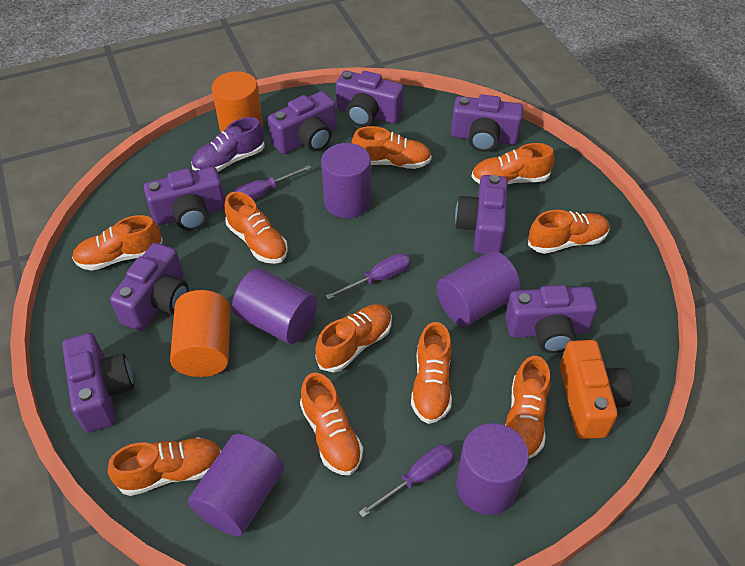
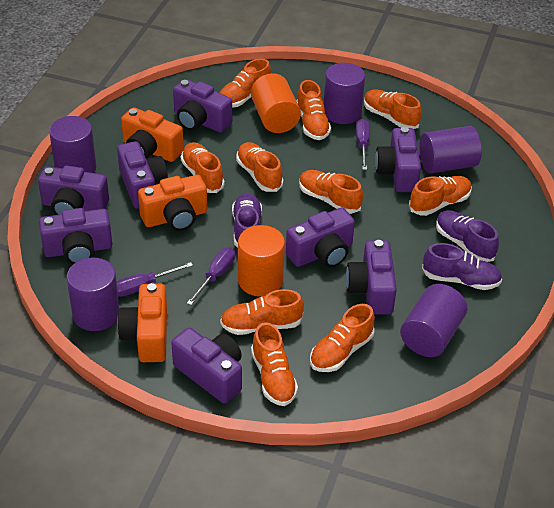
orange camera: 1 -> 3
purple shoe: 1 -> 3

